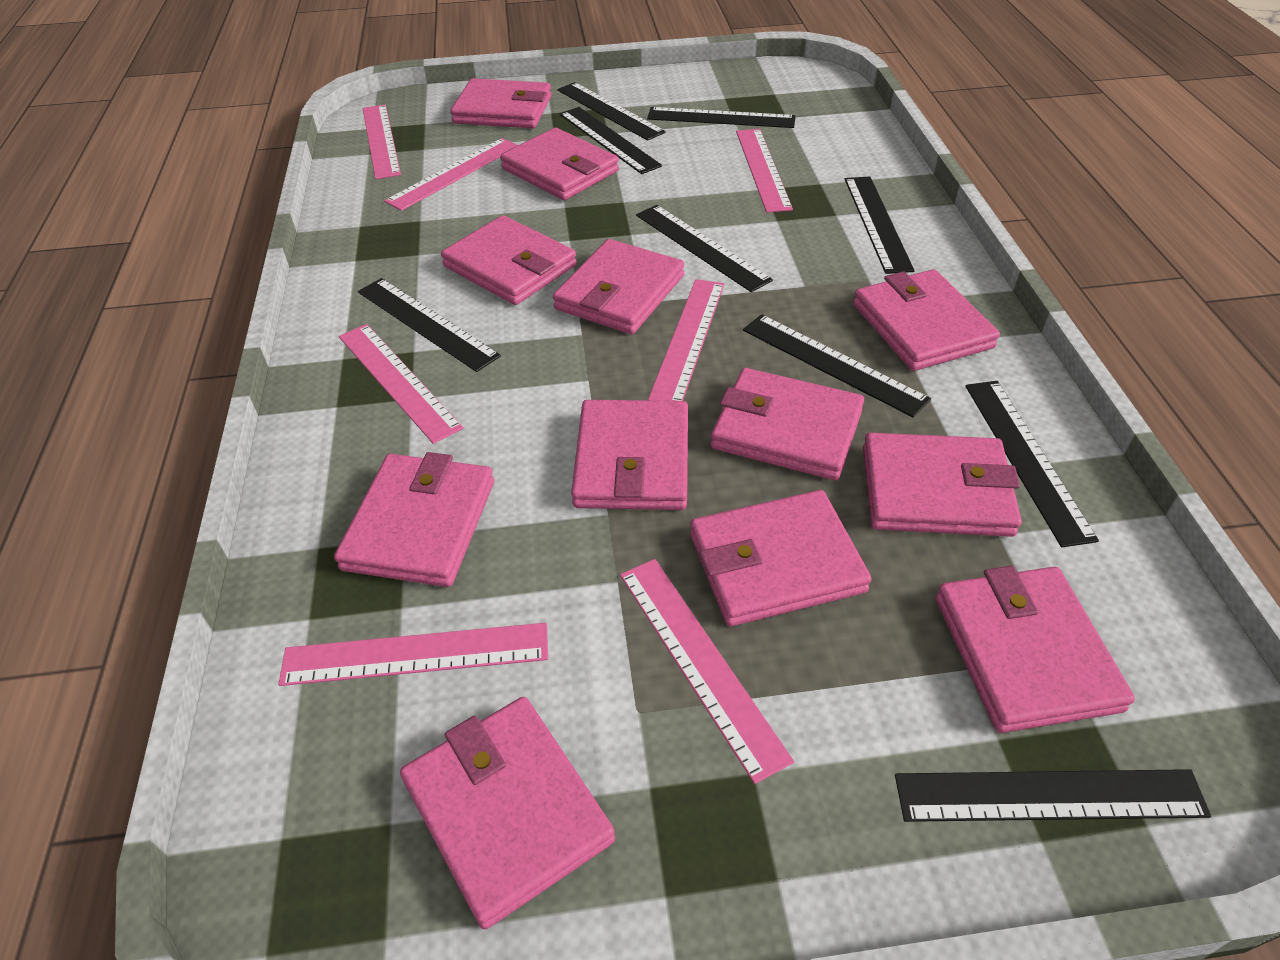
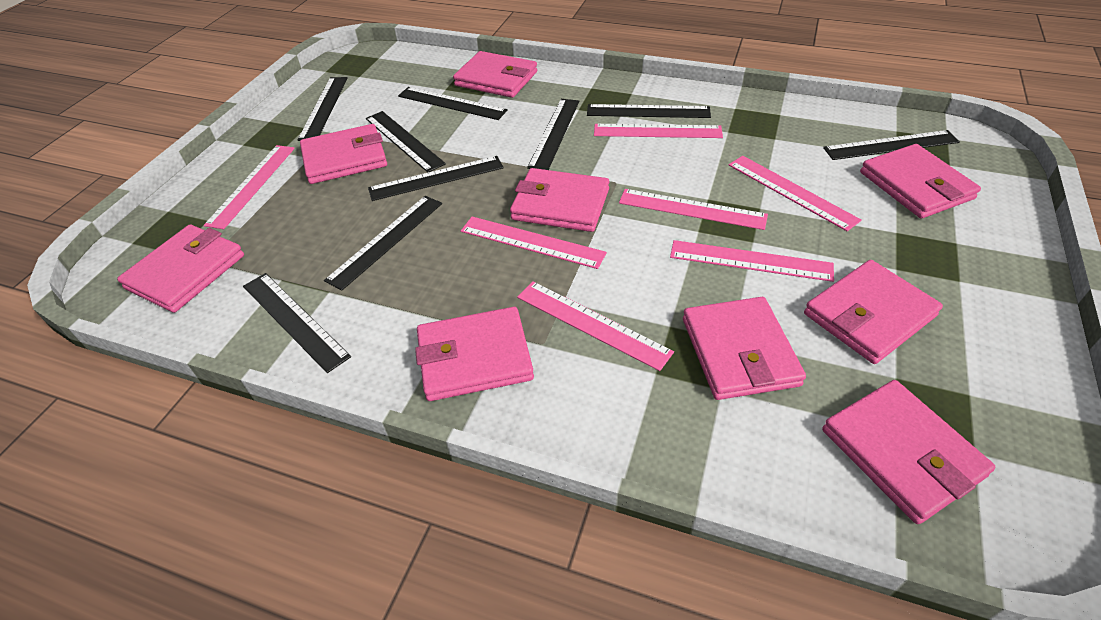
pink wallet: 12 -> 9

